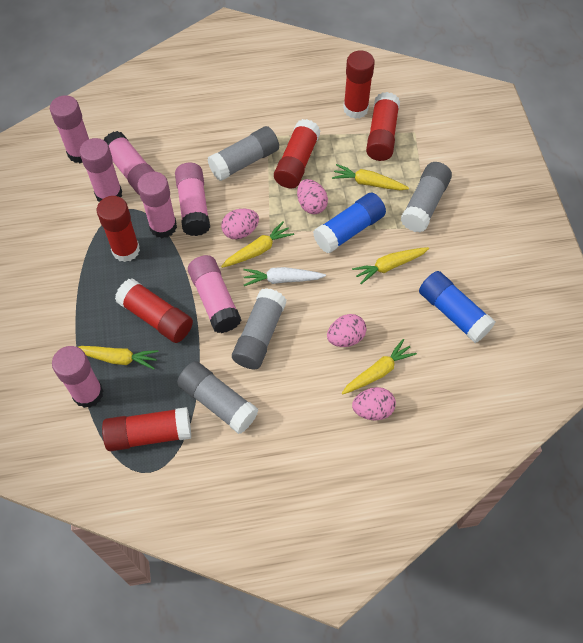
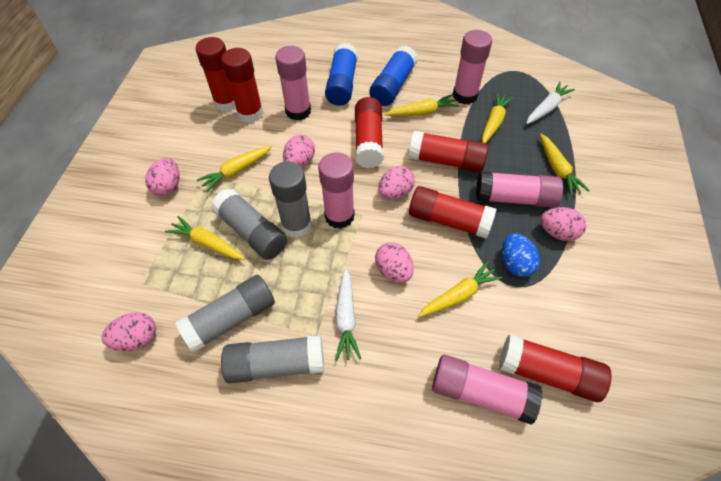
blue egg: 0 -> 1
pink egg: 4 -> 6
pink glue stick: 7 -> 5
white carrot: 1 -> 2
yellow carrot: 5 -> 6

